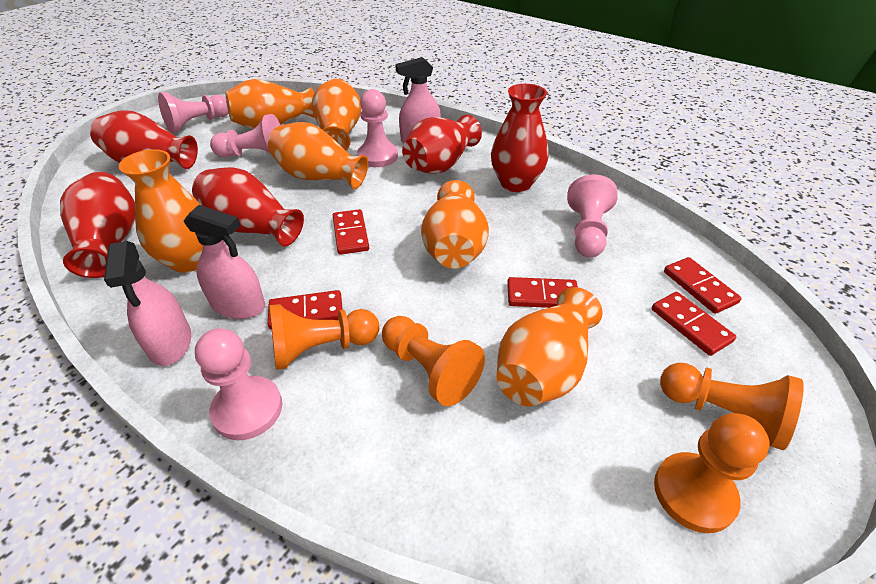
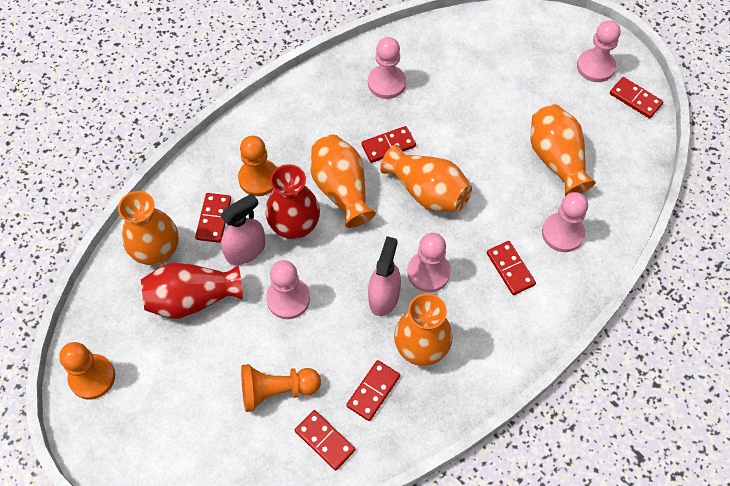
orange pawn: 4 -> 3
orange vase: 6 -> 5
pink spray bottle: 3 -> 2
red domino: 5 -> 6
red vase: 5 -> 2

